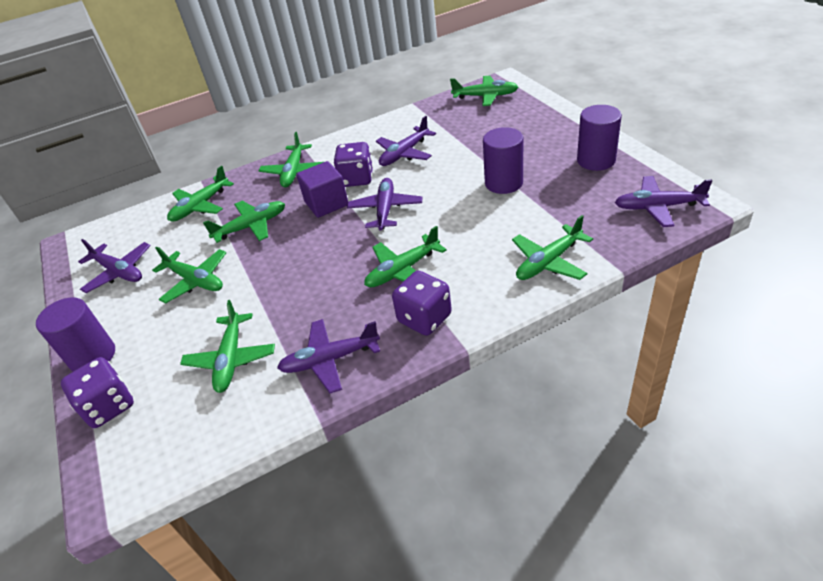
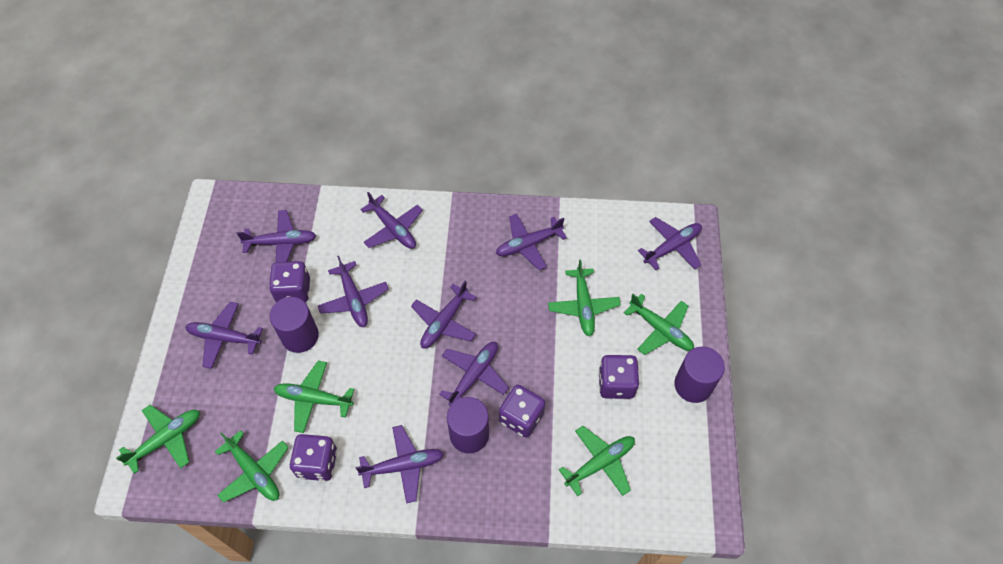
green plane: 8 -> 6
purple cube: 1 -> 0
purple dice: 3 -> 4
purple plane: 5 -> 9

